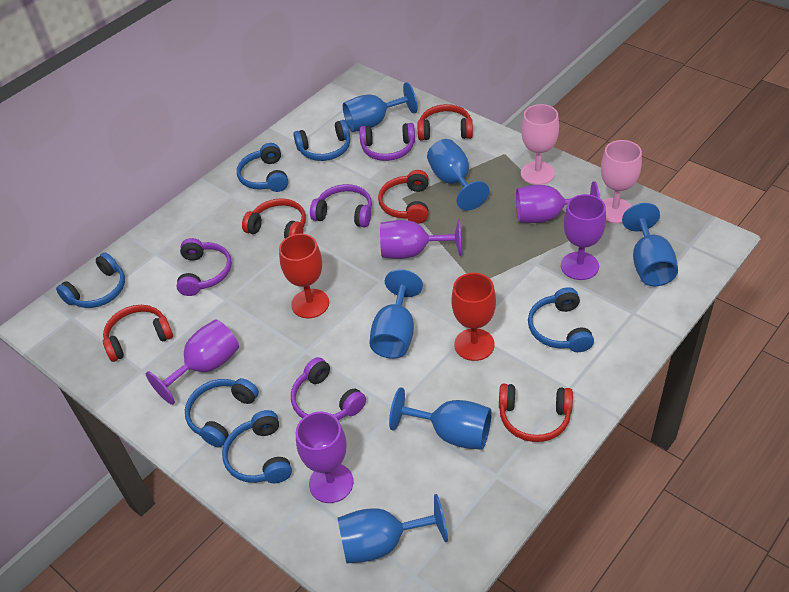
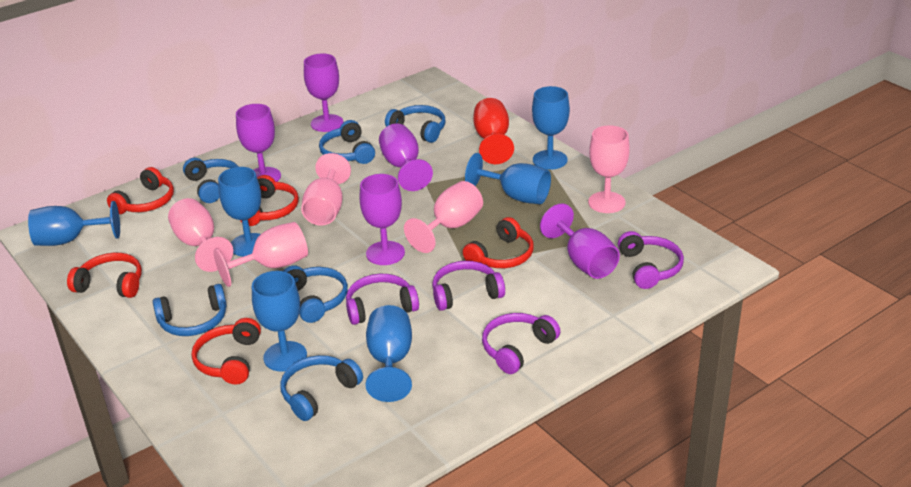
pink goblet: 2 -> 5
red goblet: 2 -> 1

